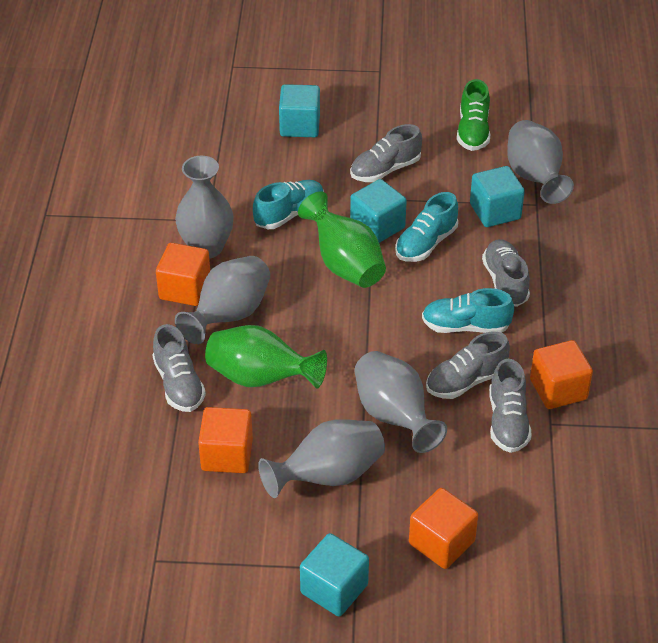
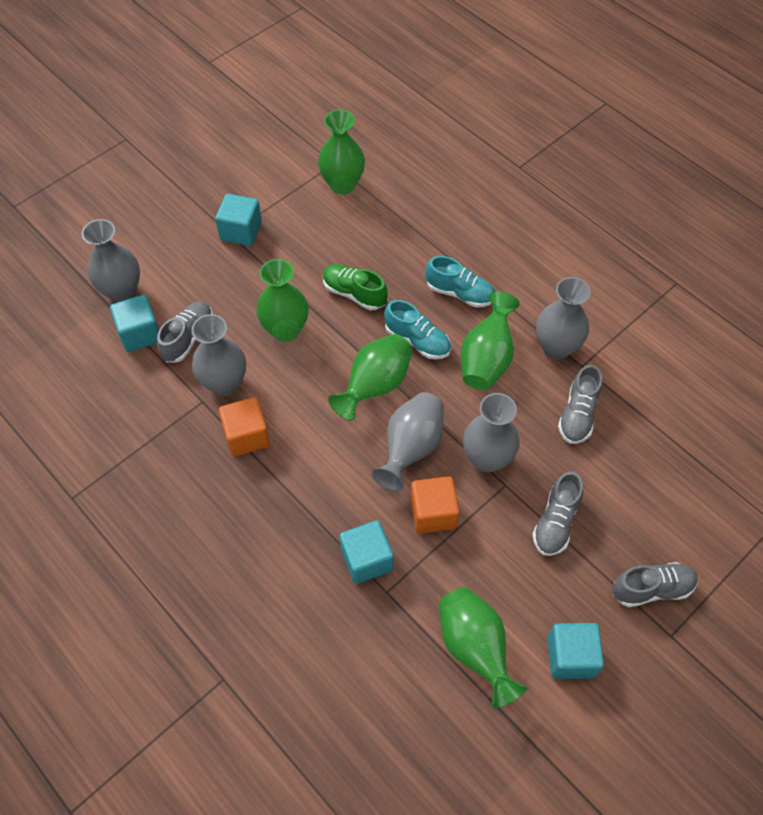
green vase: 2 -> 5
grey shoe: 5 -> 4
orange cube: 4 -> 2
turquoise shoe: 3 -> 2

